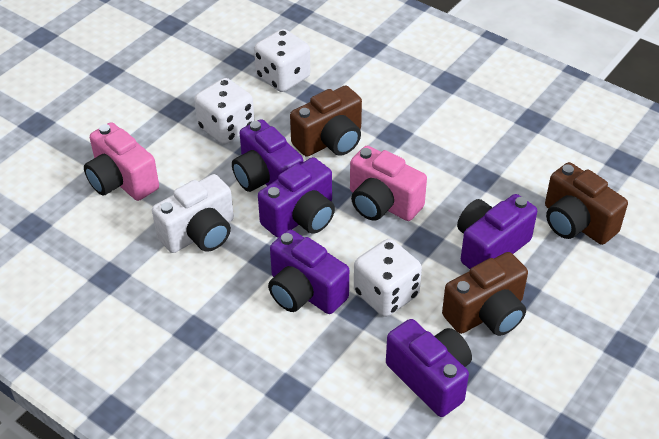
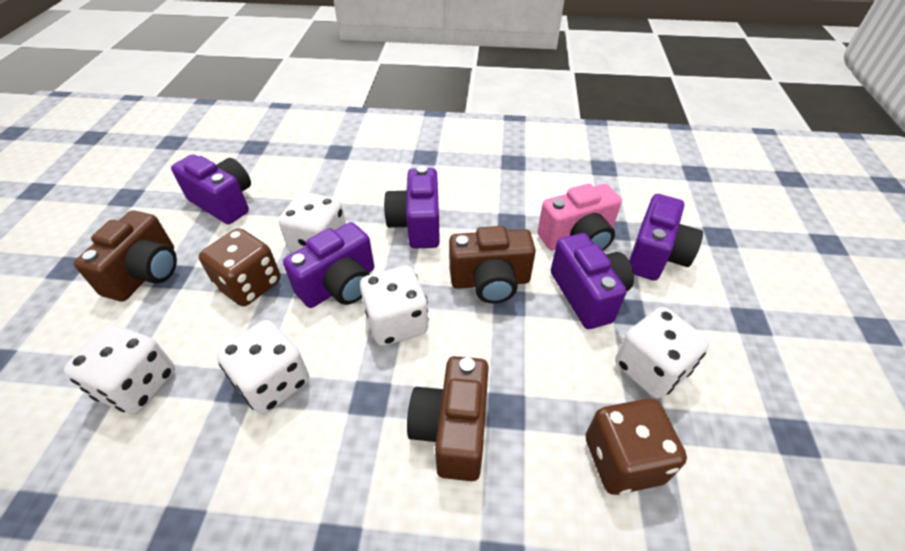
brown dice: 0 -> 2
pink camera: 2 -> 1
white camera: 1 -> 0
white dice: 3 -> 5

